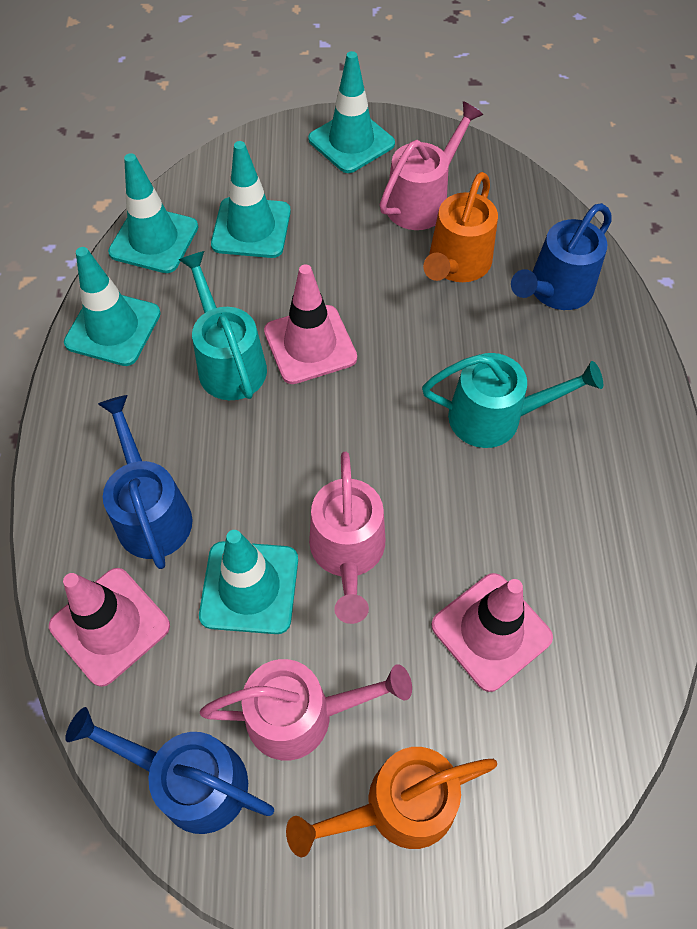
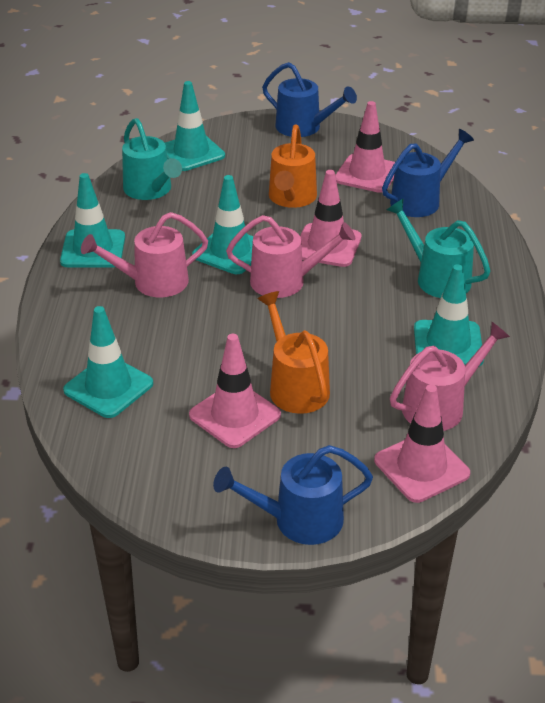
pink traffic cone: 3 -> 4

